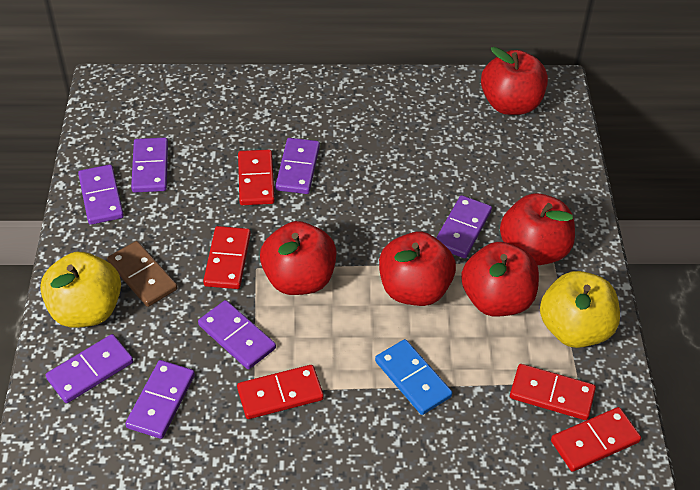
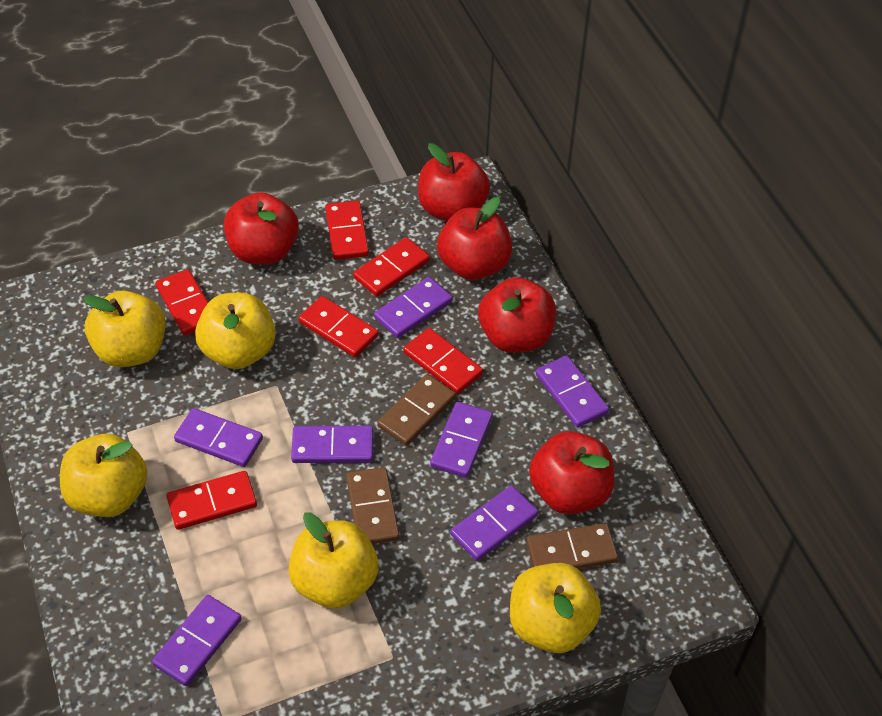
blue domino: 1 -> 0
brown domino: 1 -> 3
red domino: 5 -> 6
yellow apple: 2 -> 5

